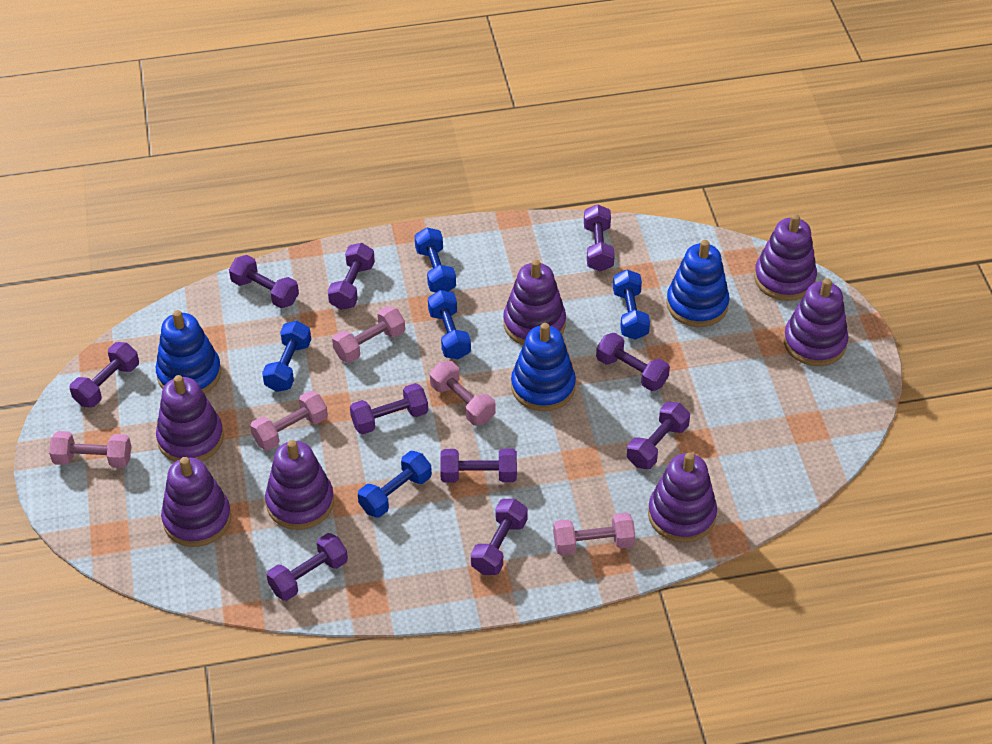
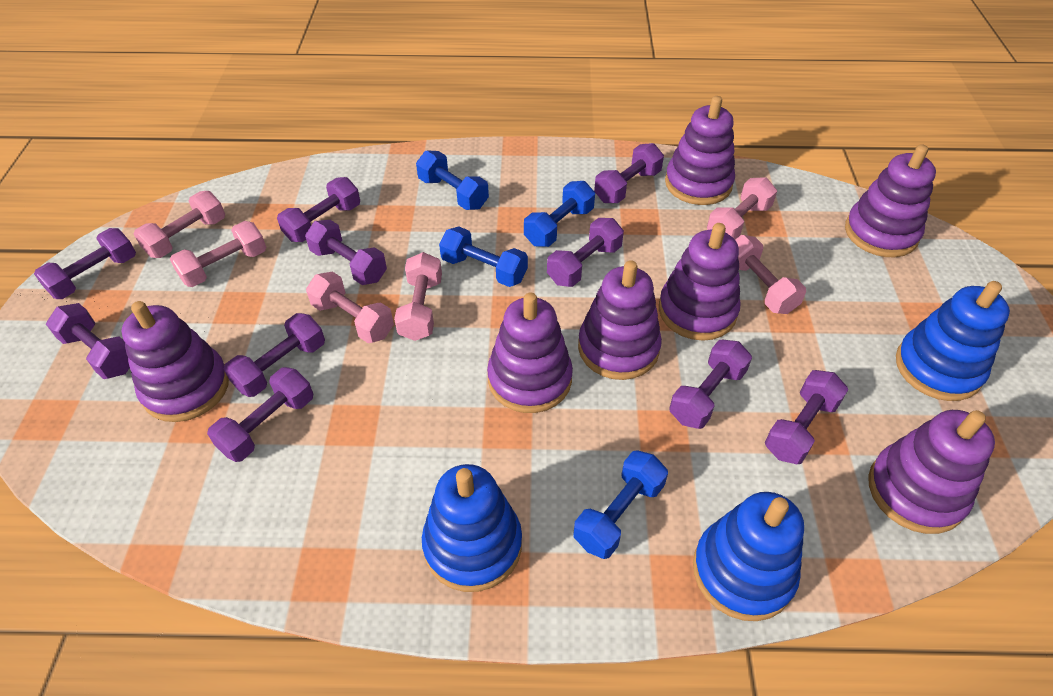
blue dumbbell: 5 -> 4
pink dumbbell: 5 -> 6

